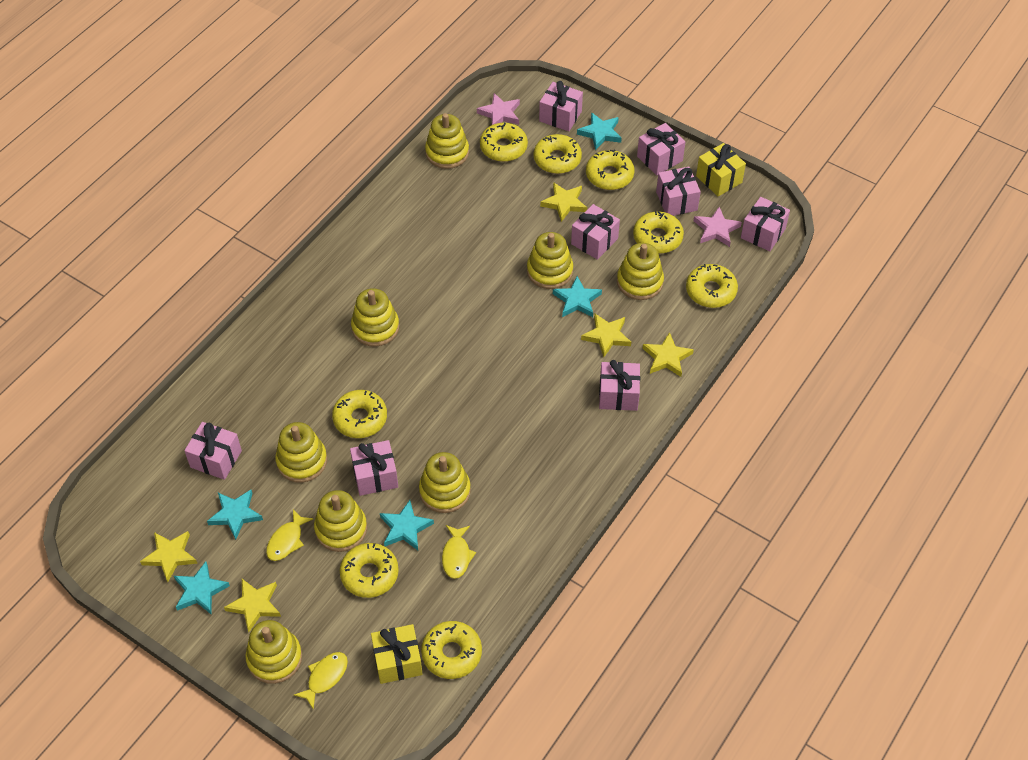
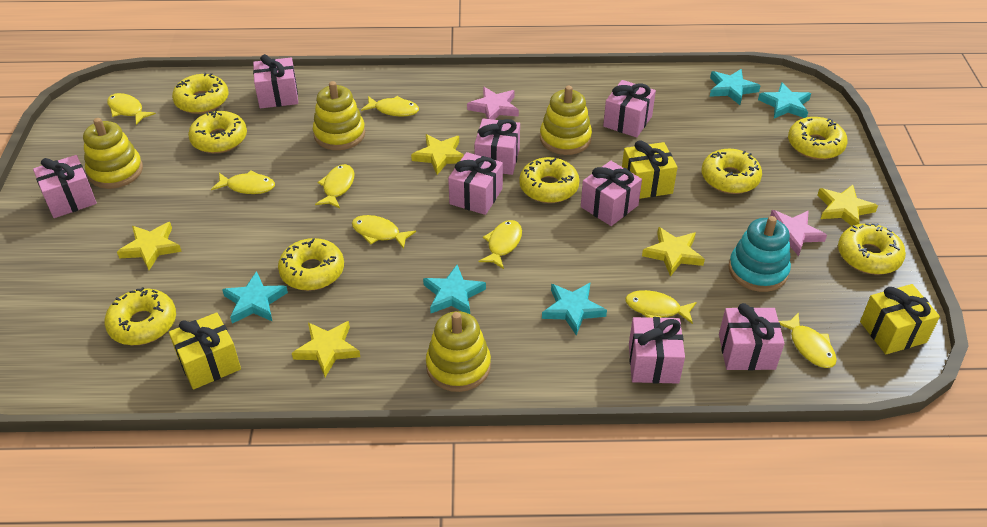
turquoise stacking toy: 0 -> 1
yellow fish: 3 -> 8
yellow gift: 2 -> 3
yellow stacking toy: 8 -> 4

